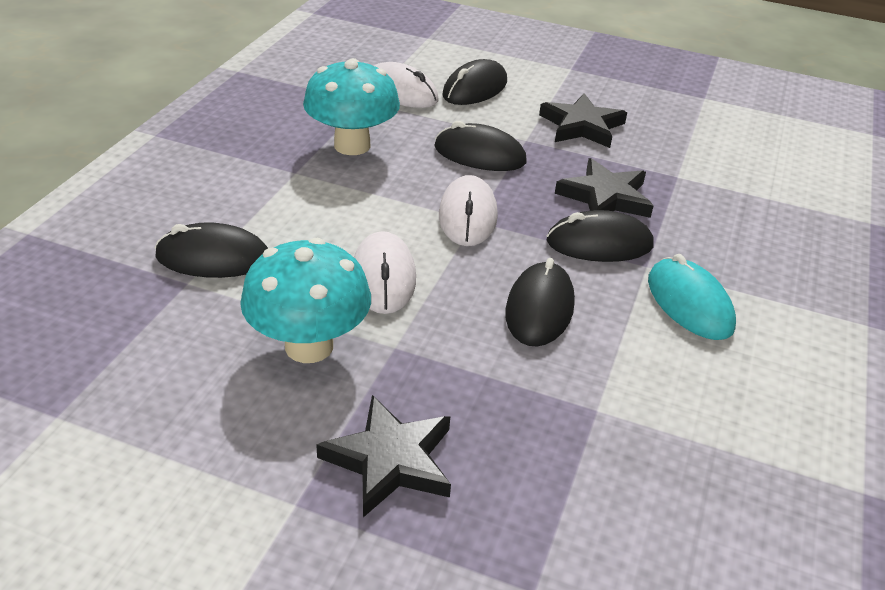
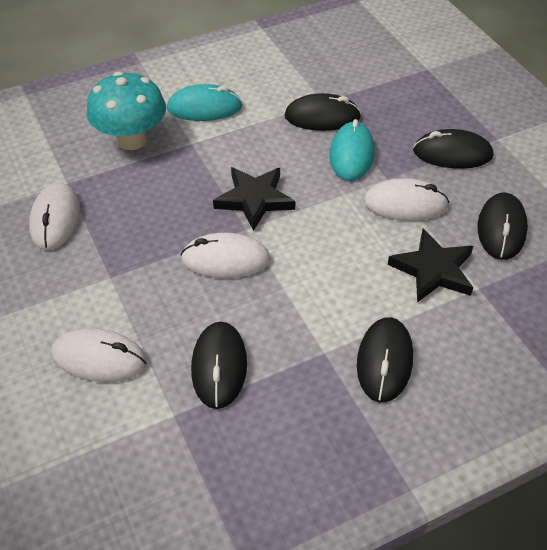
black star: 3 -> 2
turquoise mouse: 1 -> 2
turquoise mushroom: 2 -> 1
white mouse: 3 -> 4

